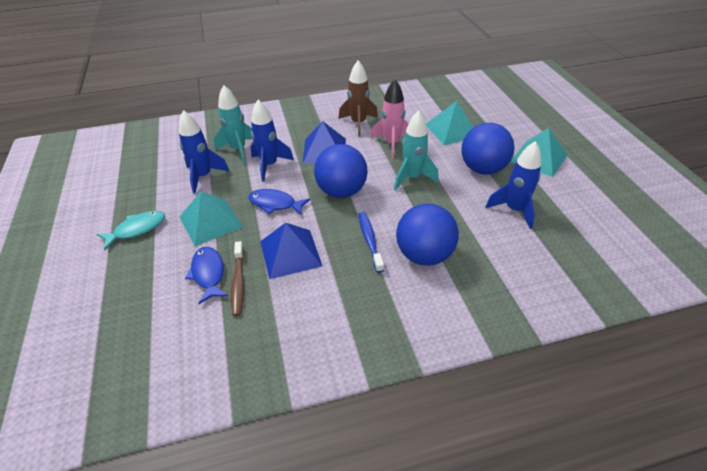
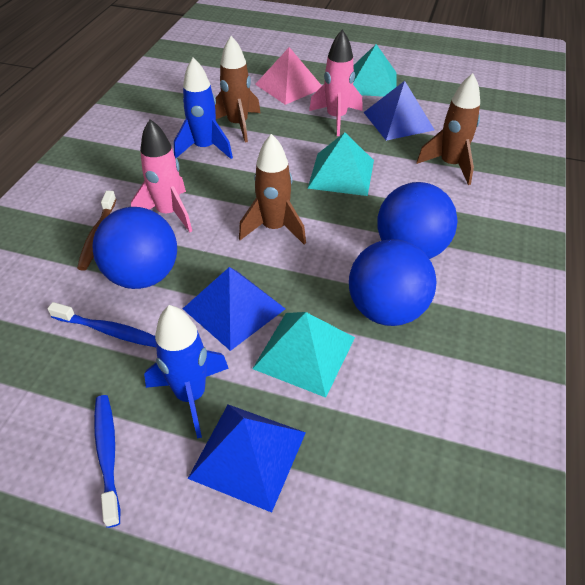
blue fish: 2 -> 0
blue pyramid: 2 -> 3
blue rocket: 3 -> 2
blue toothbrush: 1 -> 2
brown rocket: 1 -> 3
pink pyramid: 0 -> 1
pink rocket: 1 -> 2
turquoise fish: 1 -> 0
turquoise rocket: 2 -> 0

